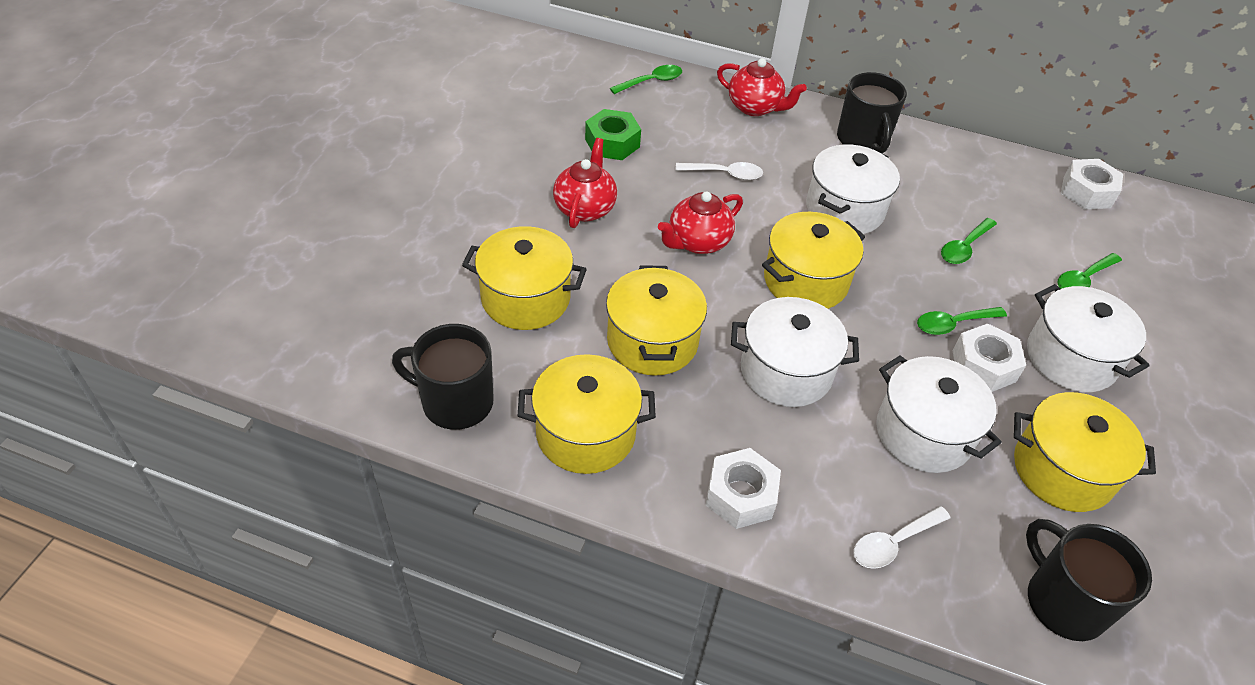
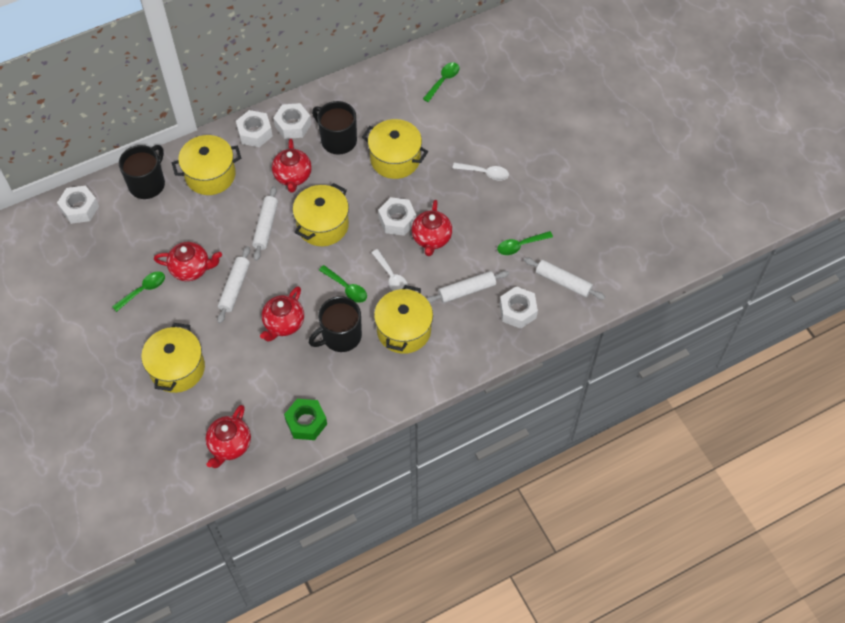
red teapot: 3 -> 5
white nut: 3 -> 5
white pot: 4 -> 0
white rolling pin: 0 -> 4

